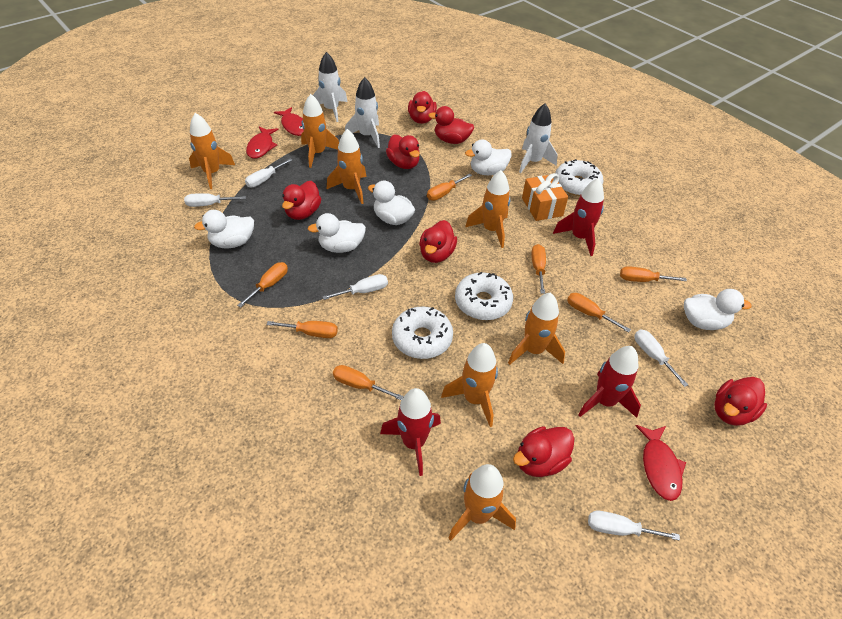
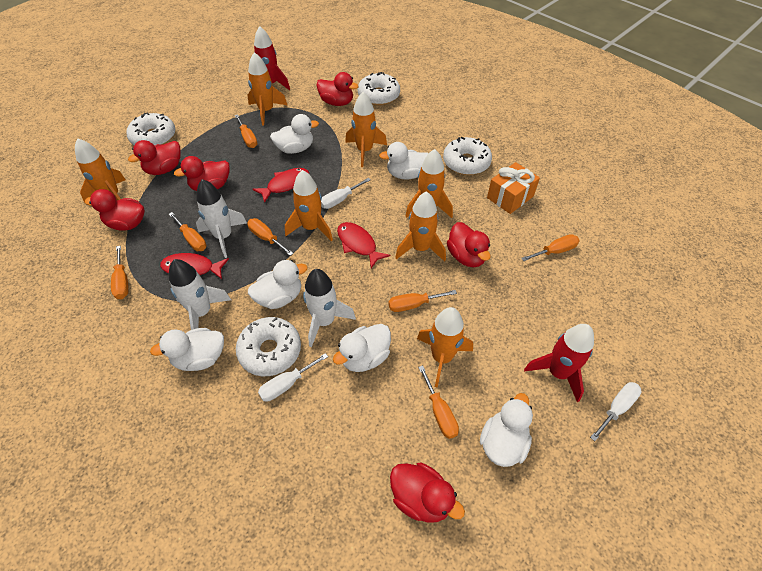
red duck: 7 -> 6
red rocket: 3 -> 2
white donut: 3 -> 4
white duck: 5 -> 6
white screwdriver: 5 -> 3

